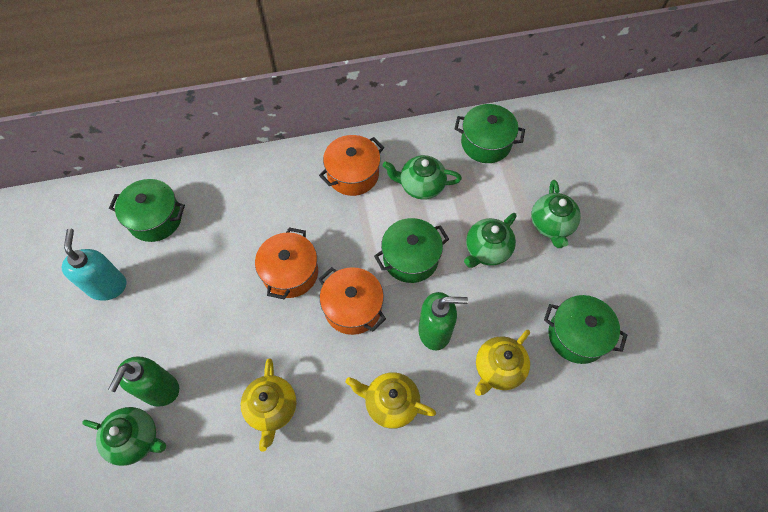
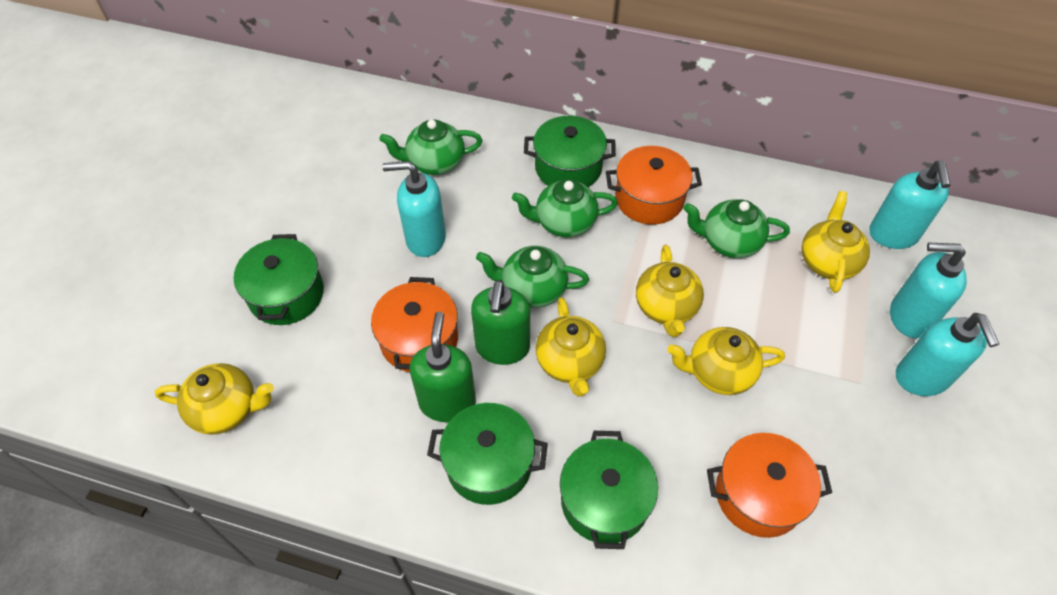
turquoise soap dispenser: 1 -> 4
yellow teapot: 3 -> 5

